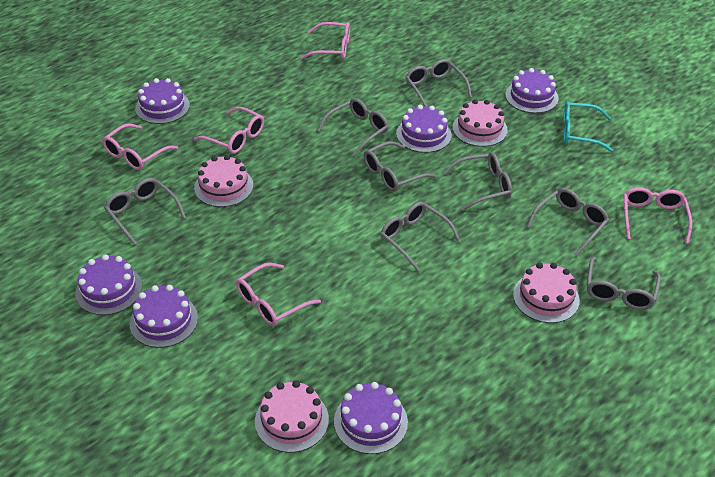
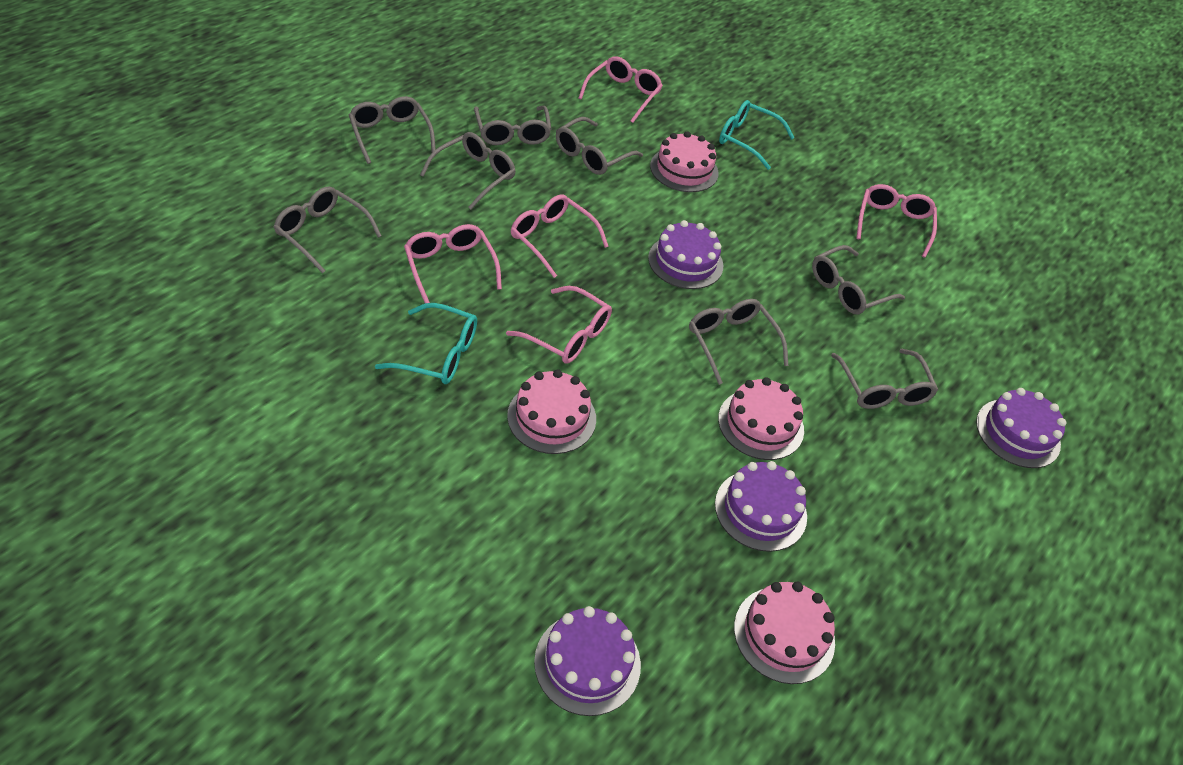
purple cake: 6 -> 4
turquoise glasses: 1 -> 2

